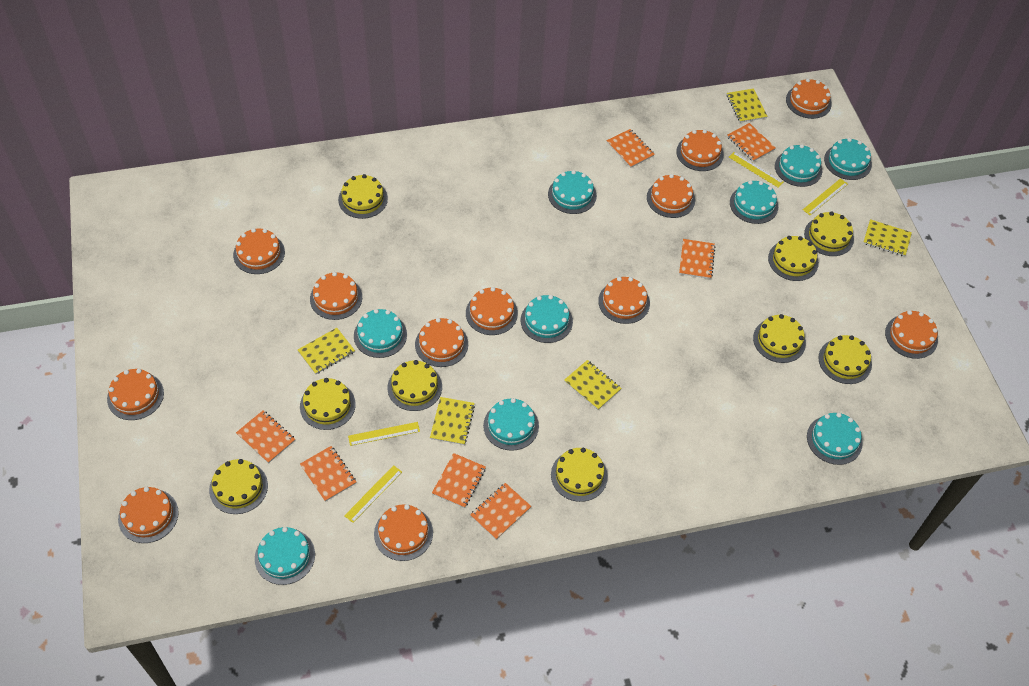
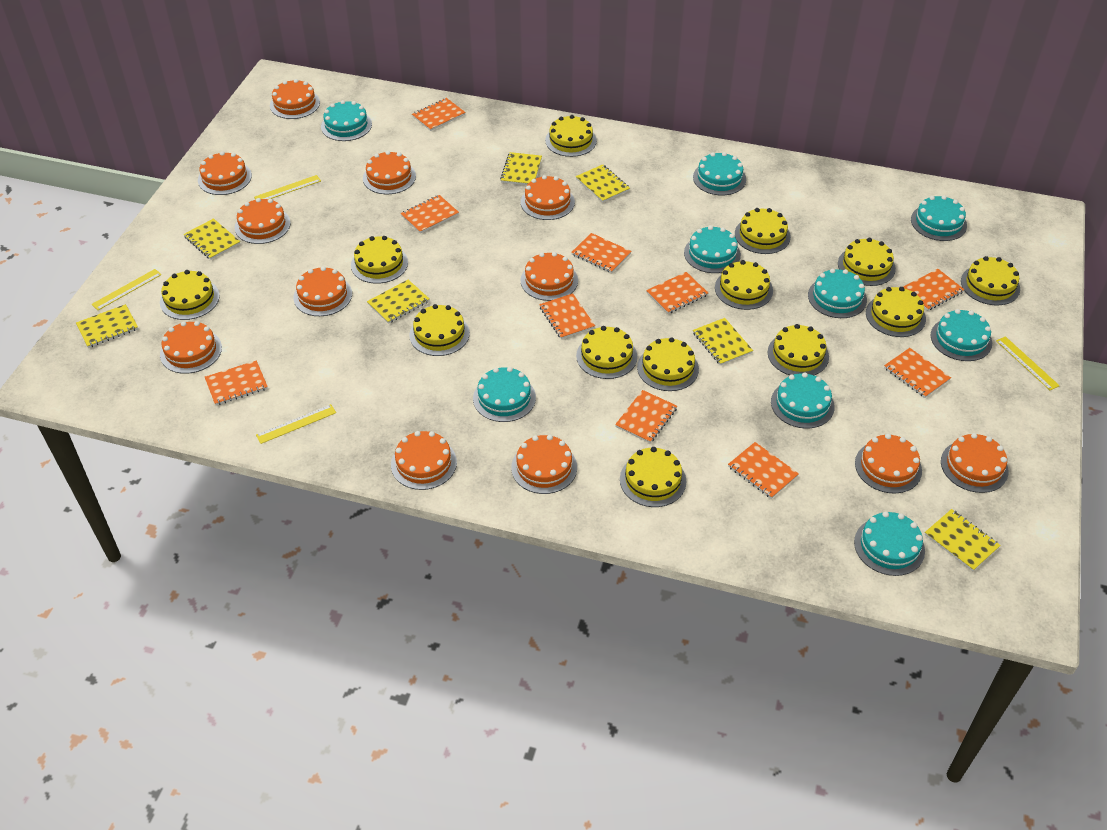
orange notebook: 7 -> 10
yellow cake: 9 -> 13
yellow notebook: 5 -> 7

